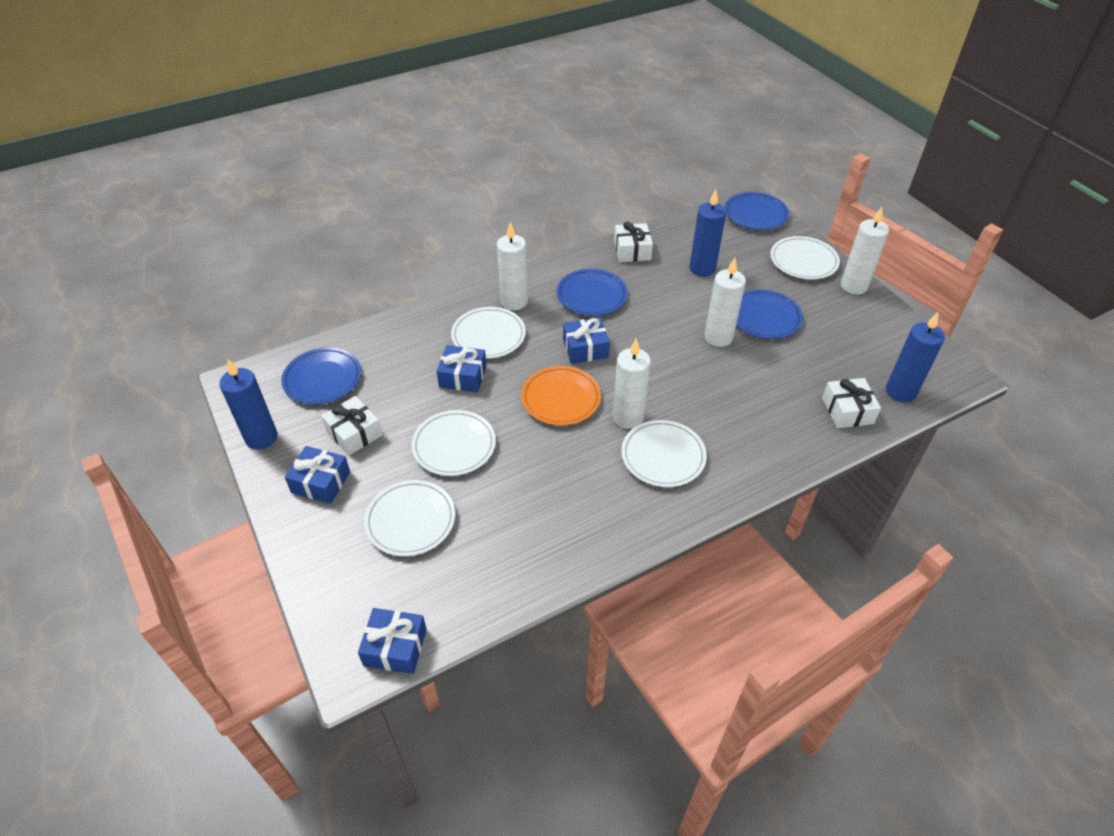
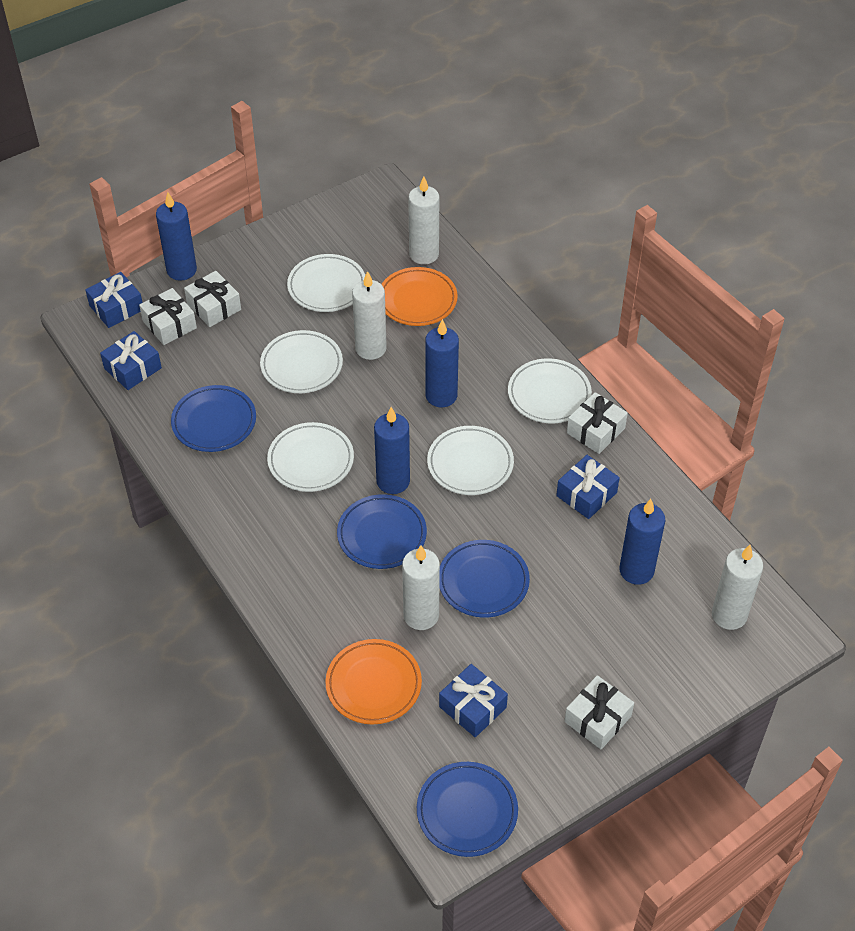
blue candle: 3 -> 4
orange plate: 1 -> 2
white gift: 3 -> 4

